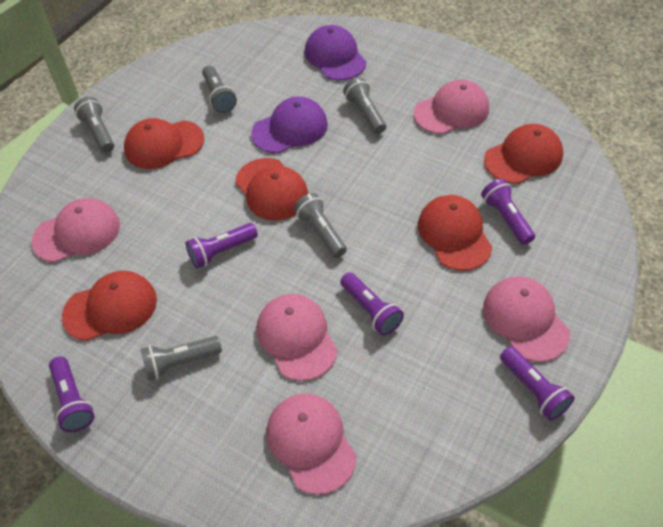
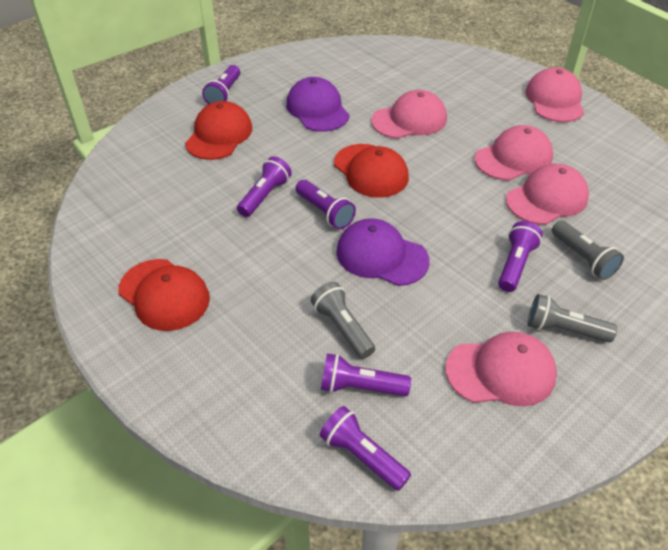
grey flashlight: 5 -> 3
purple flashlight: 5 -> 6
red cap: 5 -> 3

